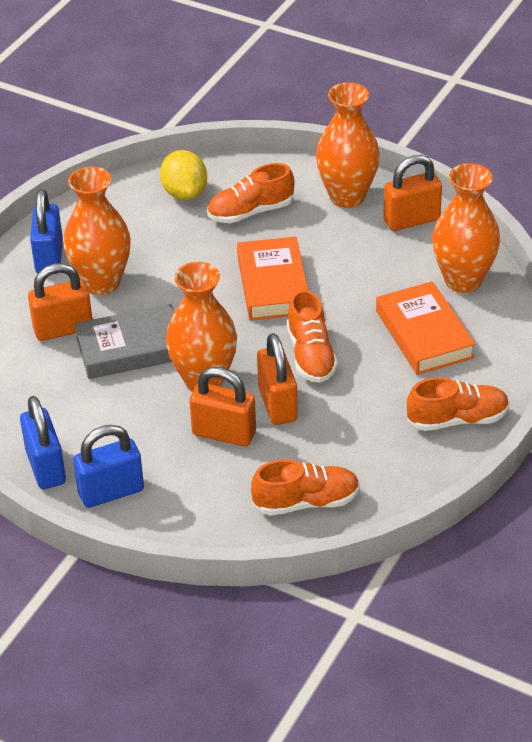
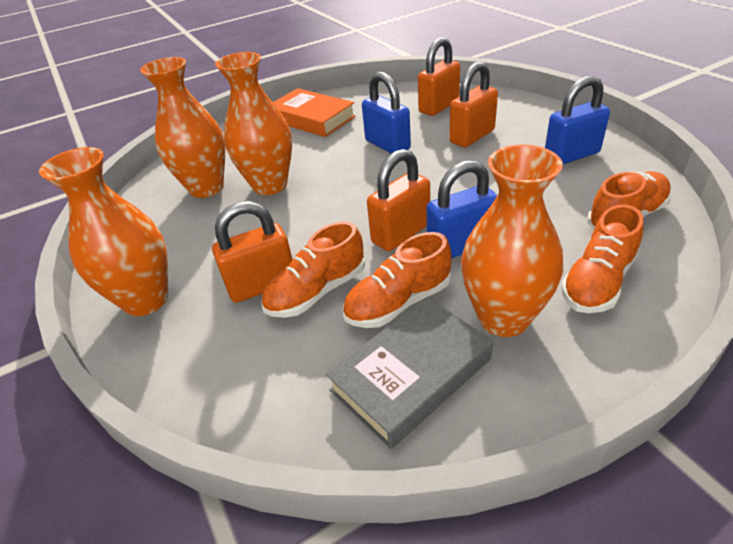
orange book: 2 -> 1
yellow lemon: 1 -> 0

